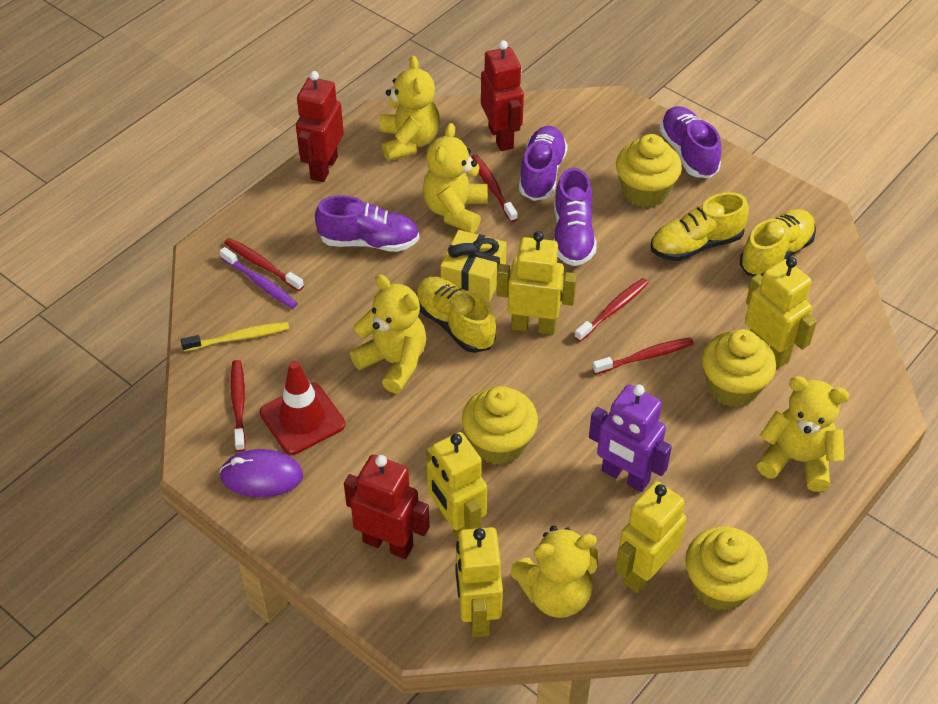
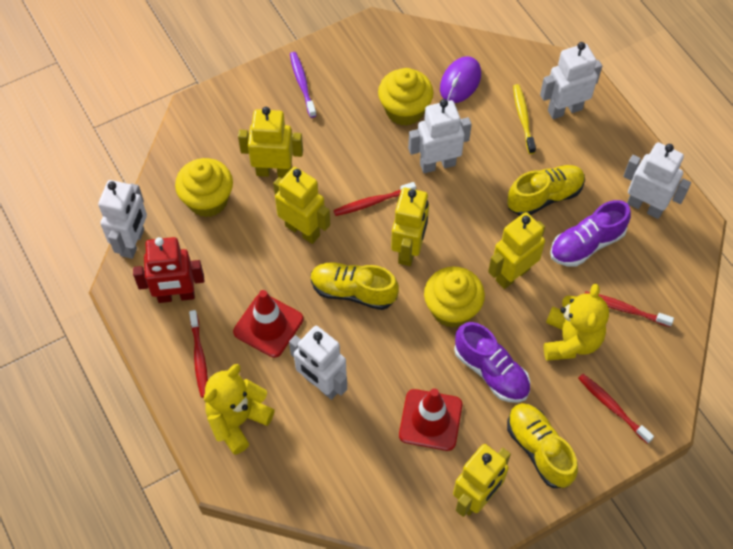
purple robot: 1 -> 0
purple shoe: 4 -> 2
red robot: 3 -> 1
red toothbrush: 5 -> 4
red traffic cone: 1 -> 2
white robot: 0 -> 5
yellow cupcake: 4 -> 3
yellow gift: 1 -> 0
yellow teddy bear: 5 -> 2

